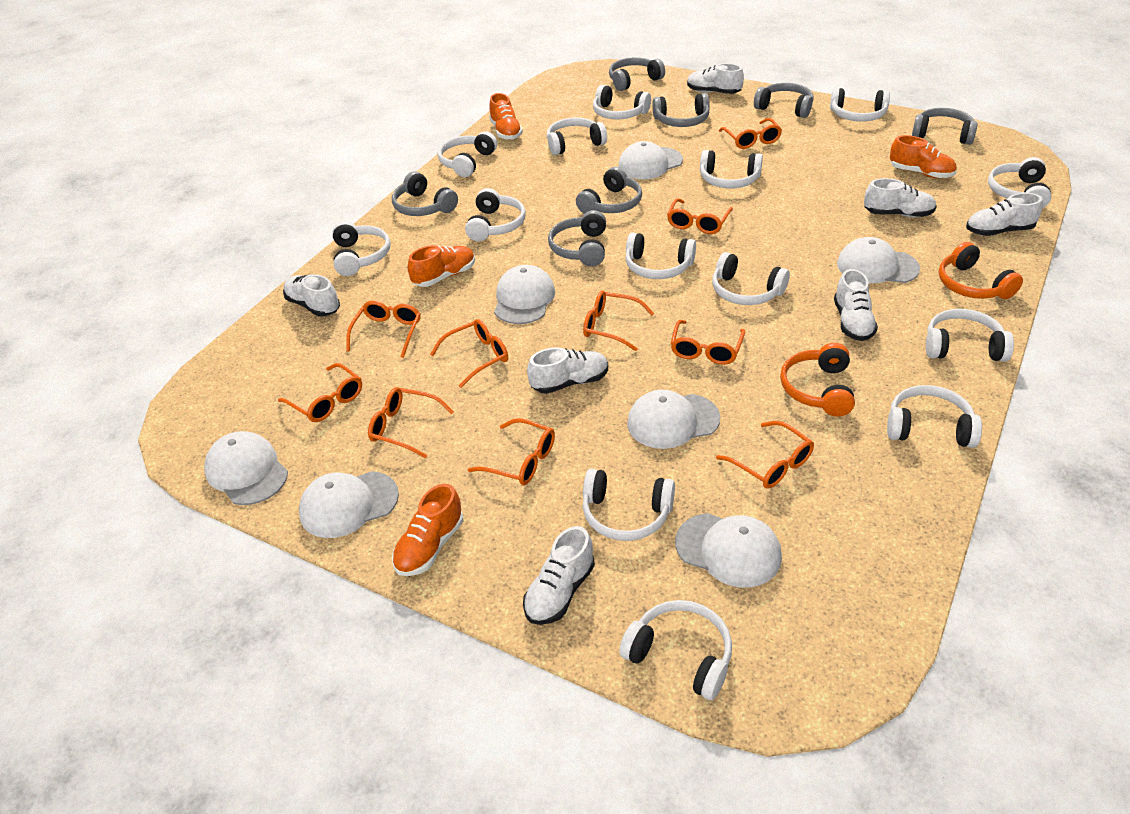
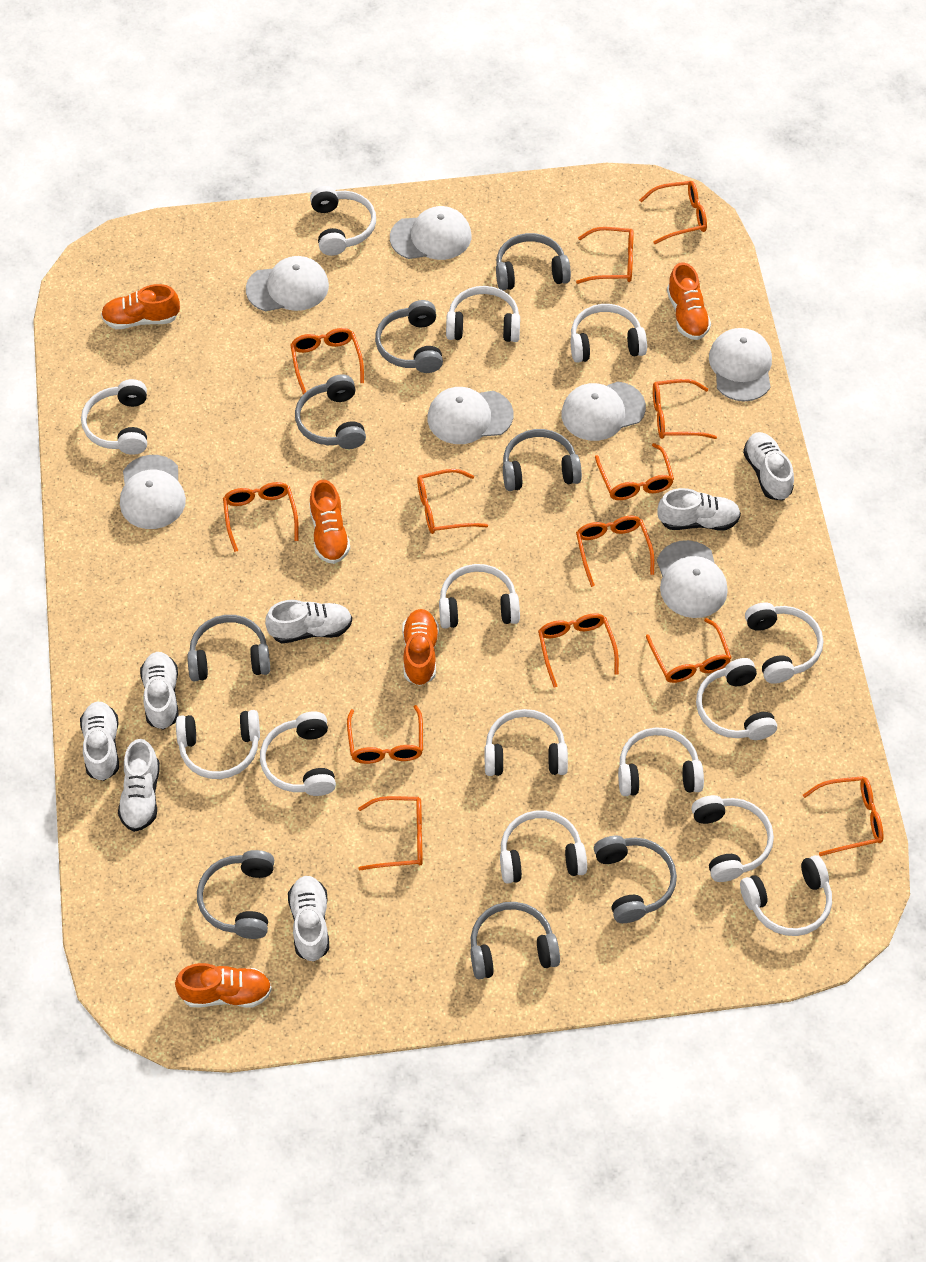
grey headphones: 7 -> 8
orange glasses: 10 -> 13
orange headphones: 2 -> 0
orange shoe: 4 -> 5

